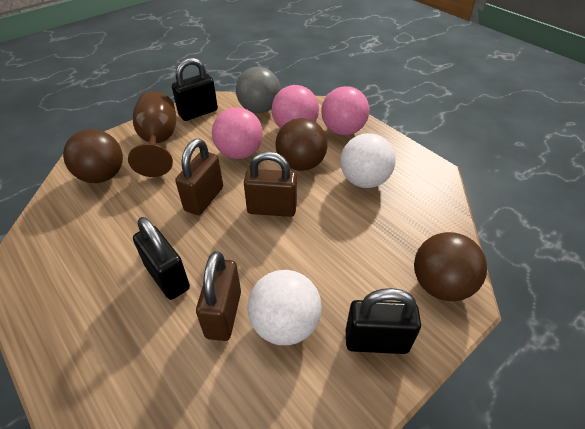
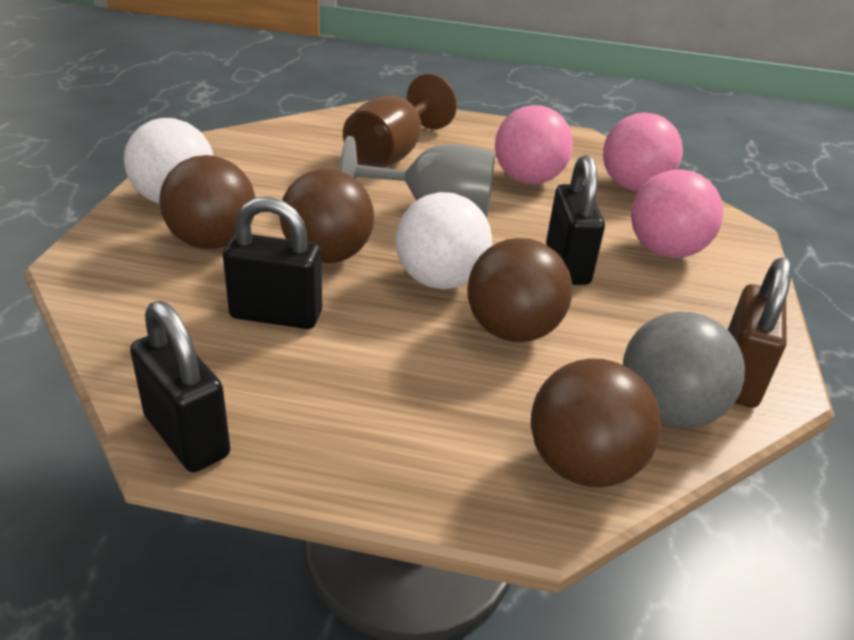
brown ball: 3 -> 4
brown padlock: 3 -> 1
grey goblet: 0 -> 1

